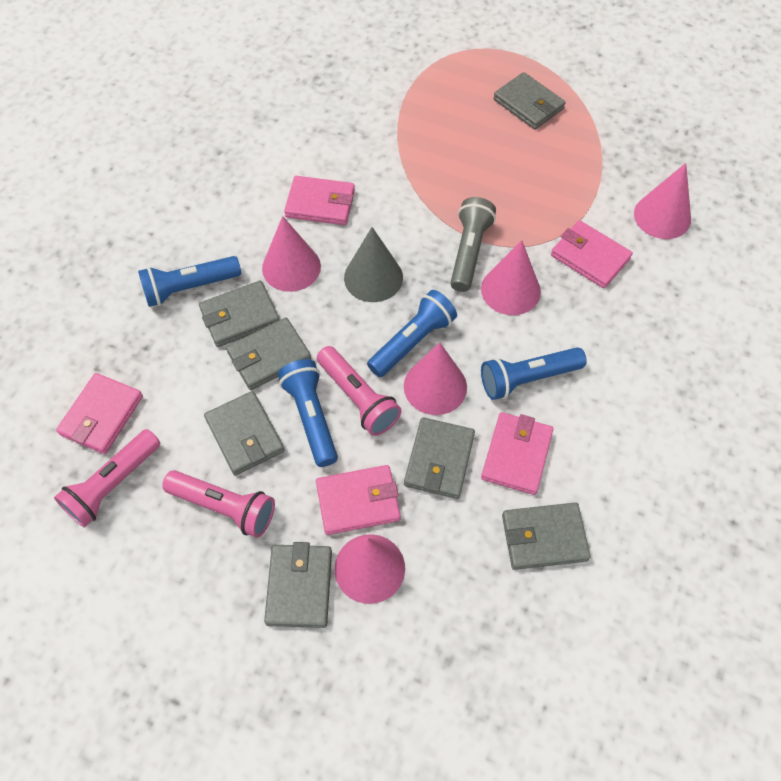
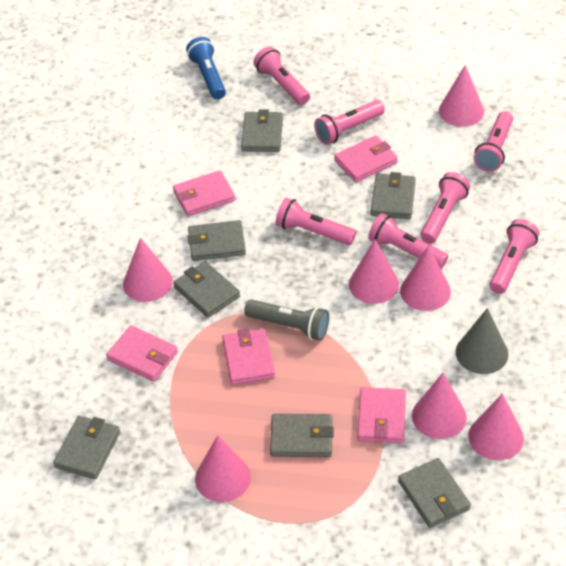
blue flashlight: 4 -> 1
pink cone: 5 -> 7
pink flashlight: 3 -> 7

